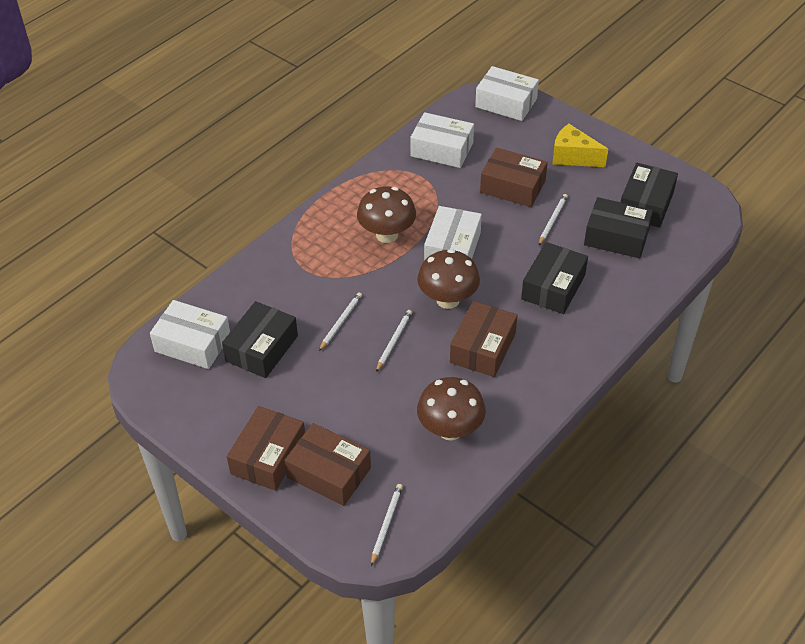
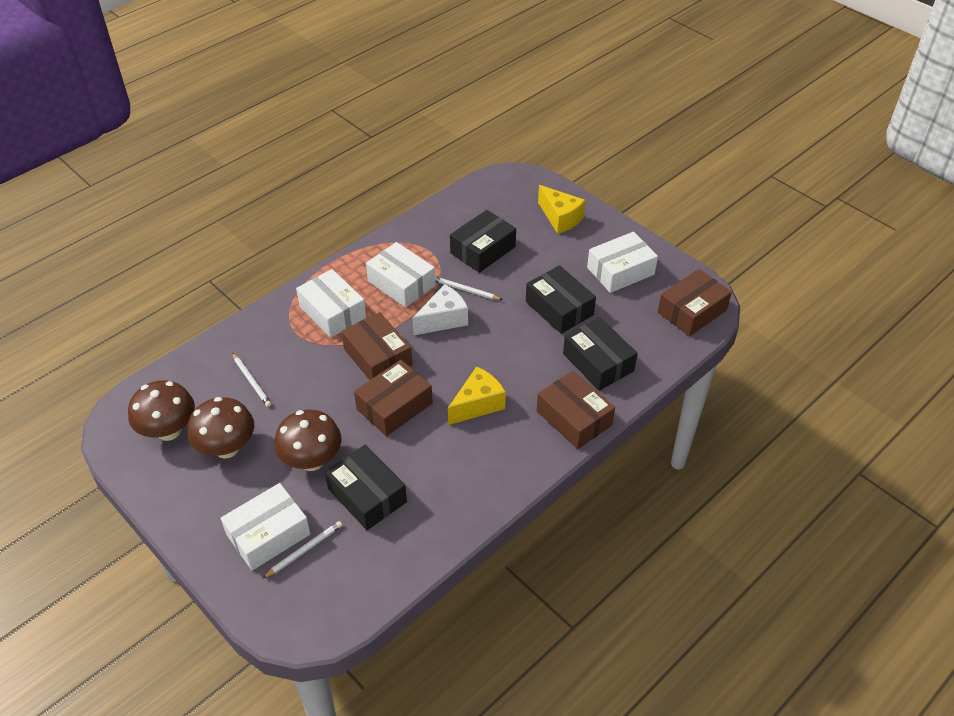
white cheese: 0 -> 1
white pencil: 4 -> 3
yellow cheese: 1 -> 2

